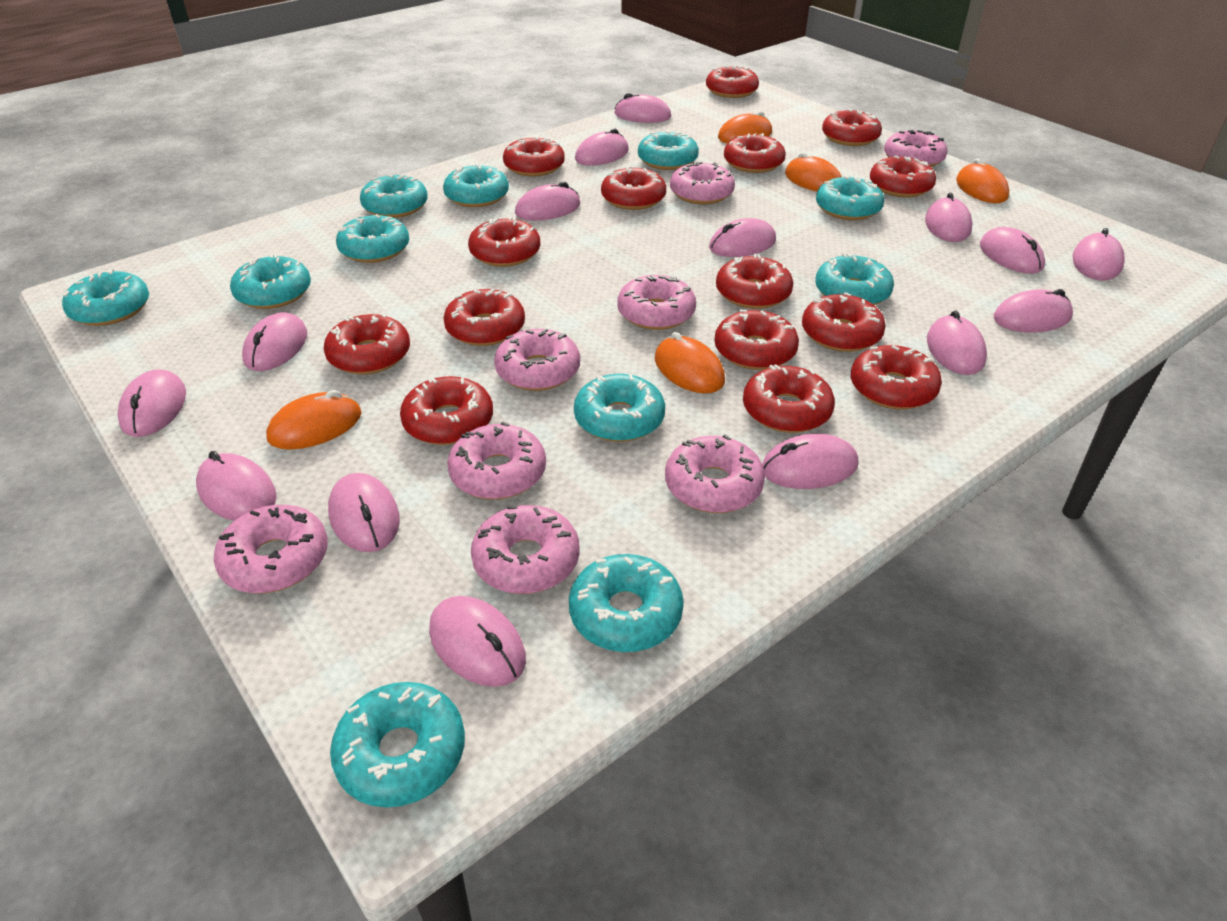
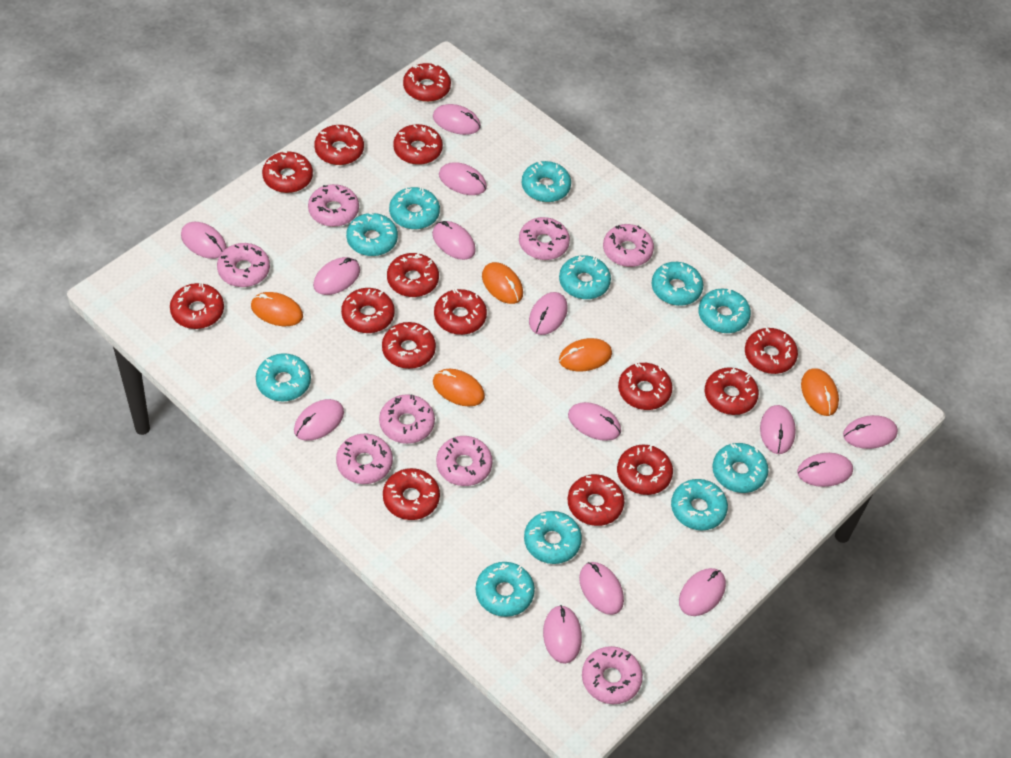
pink mouse: 15 -> 14

